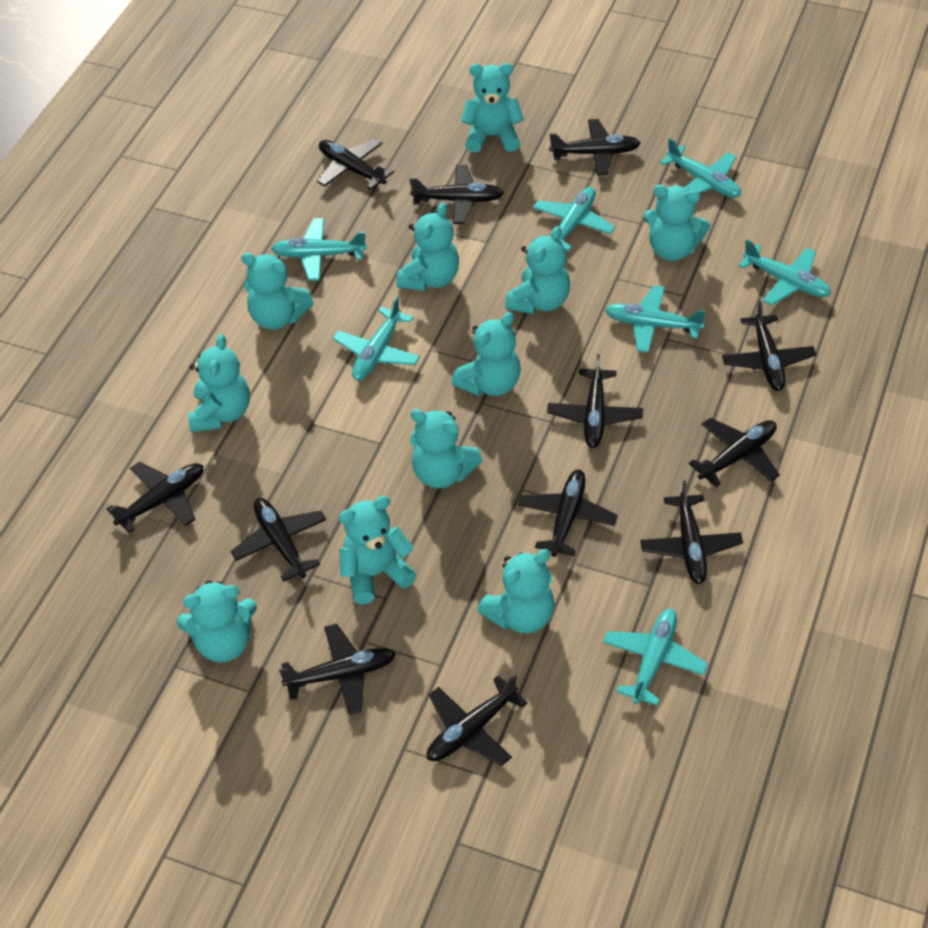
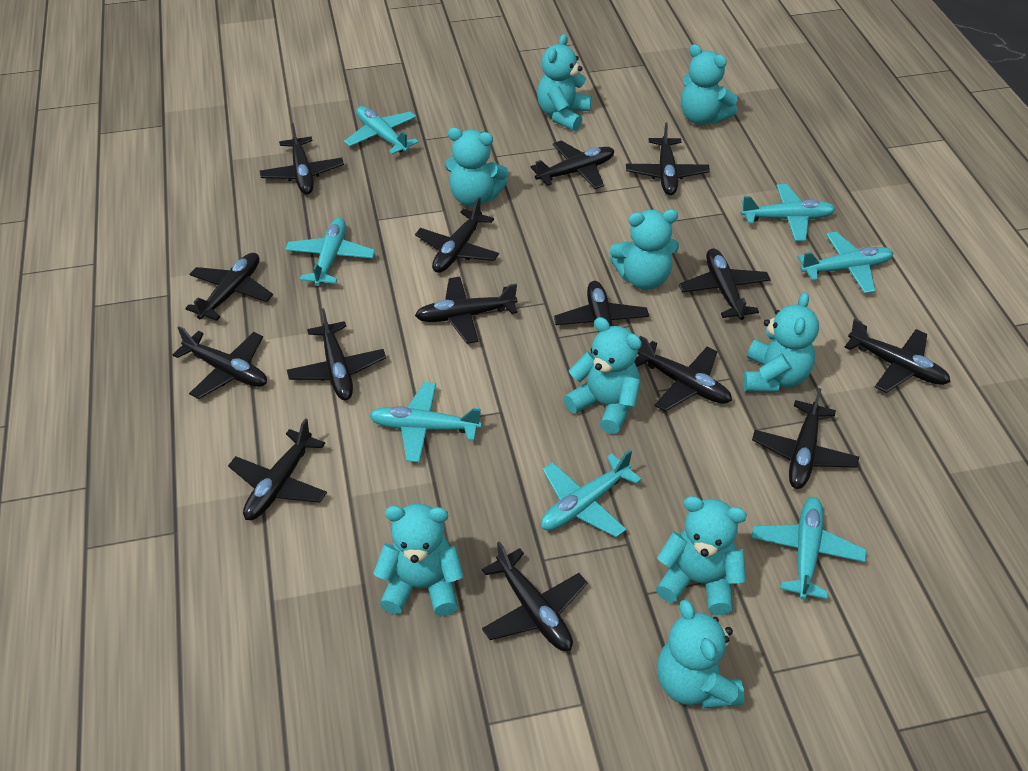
black plane: 12 -> 15
turquoise teddy bear: 11 -> 9

